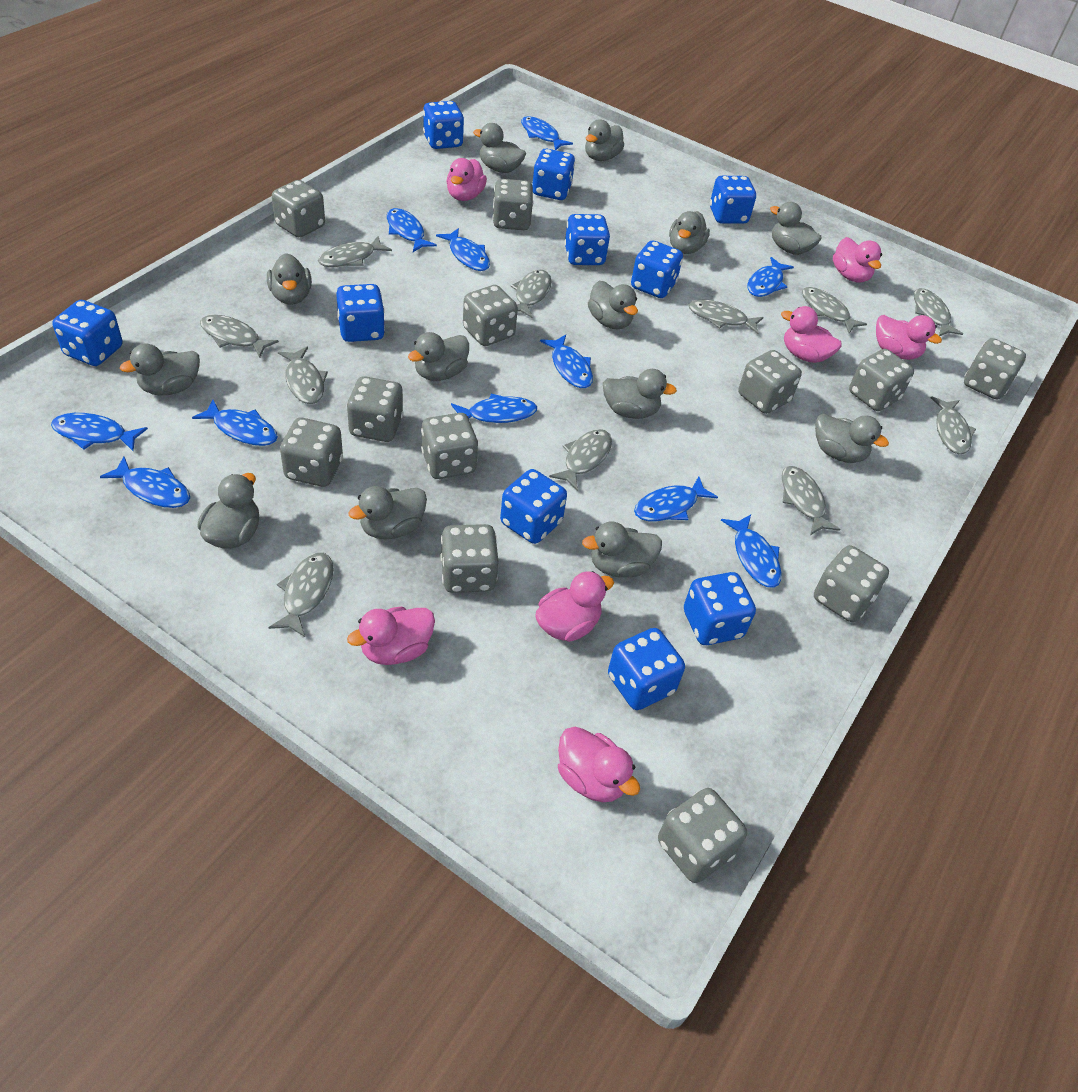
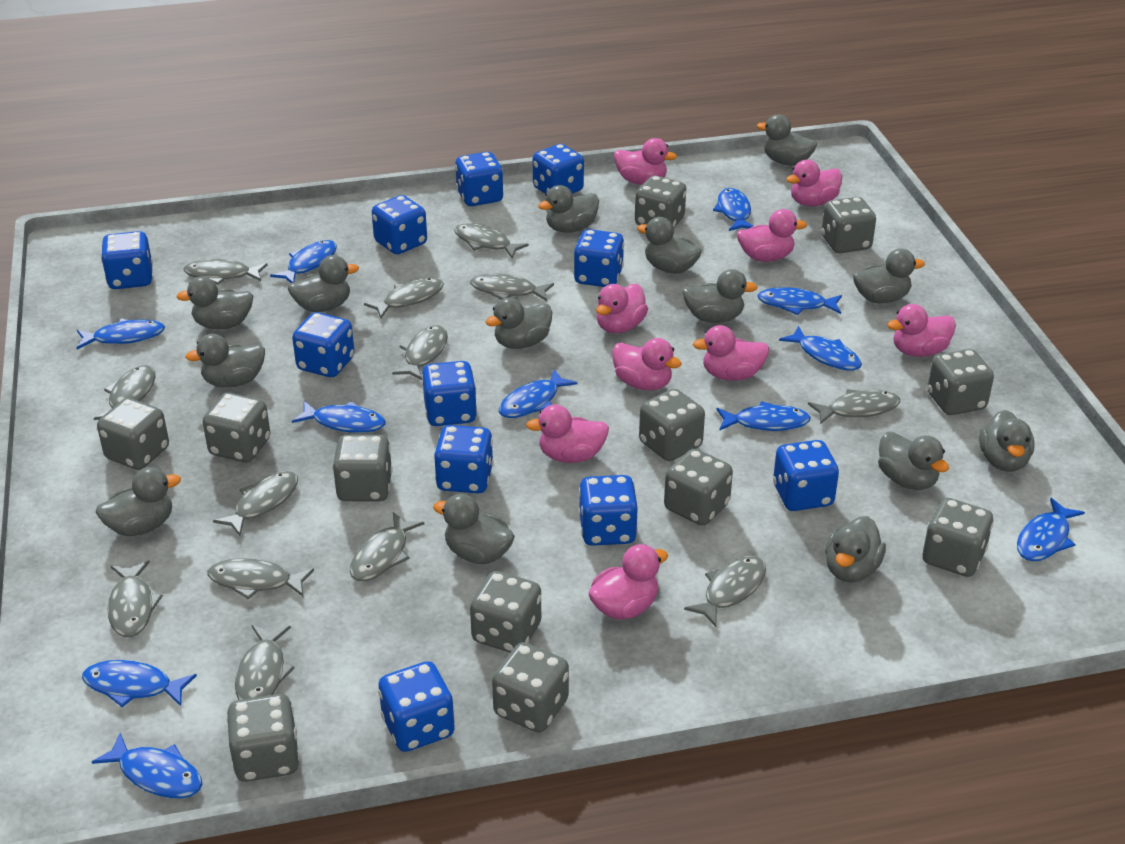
blue dice: 10 -> 11
grey duck: 13 -> 14
grey fish: 11 -> 13
pink duck: 7 -> 9

